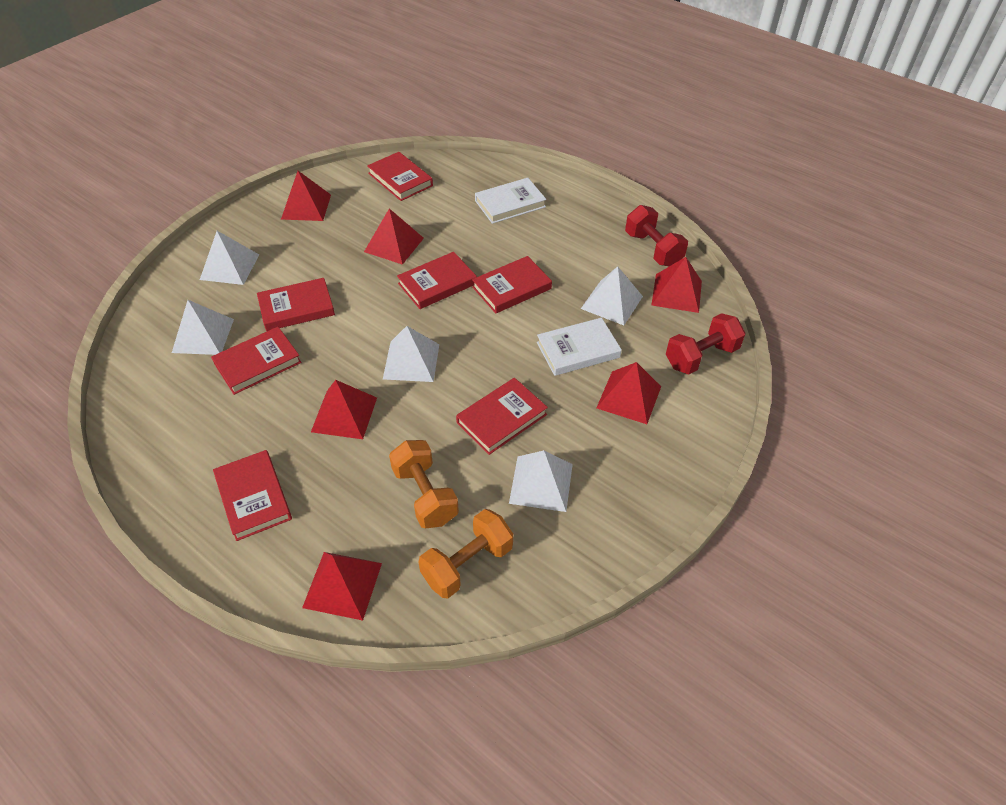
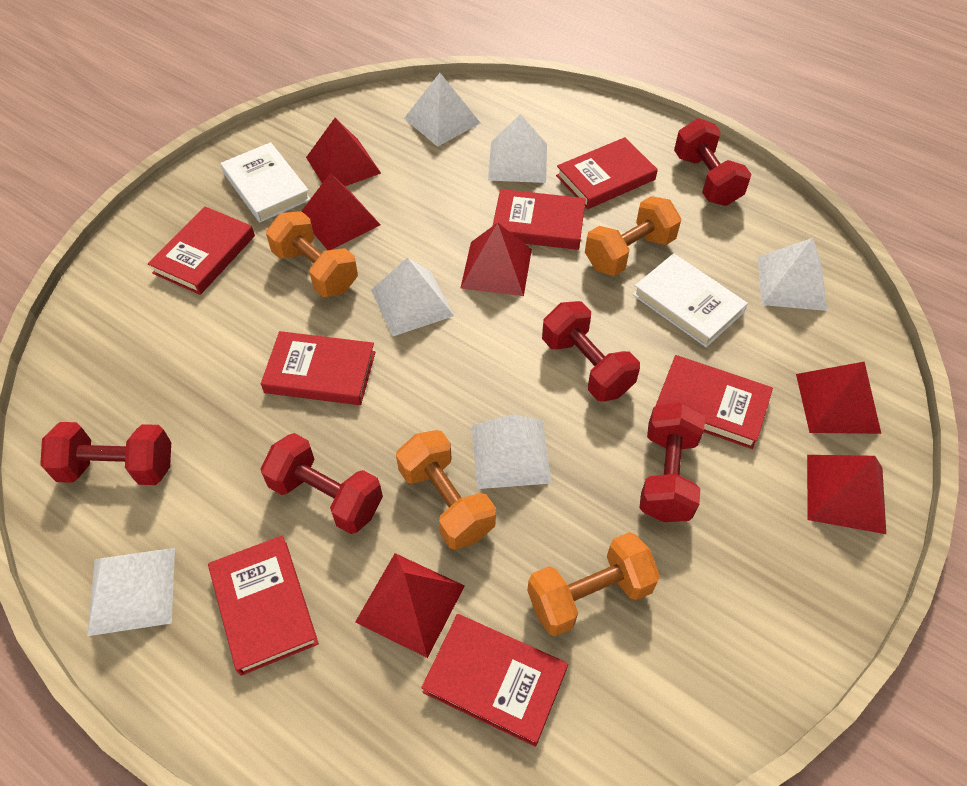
orange dumbbell: 2 -> 4
red dumbbell: 2 -> 5
white pyramid: 5 -> 6

